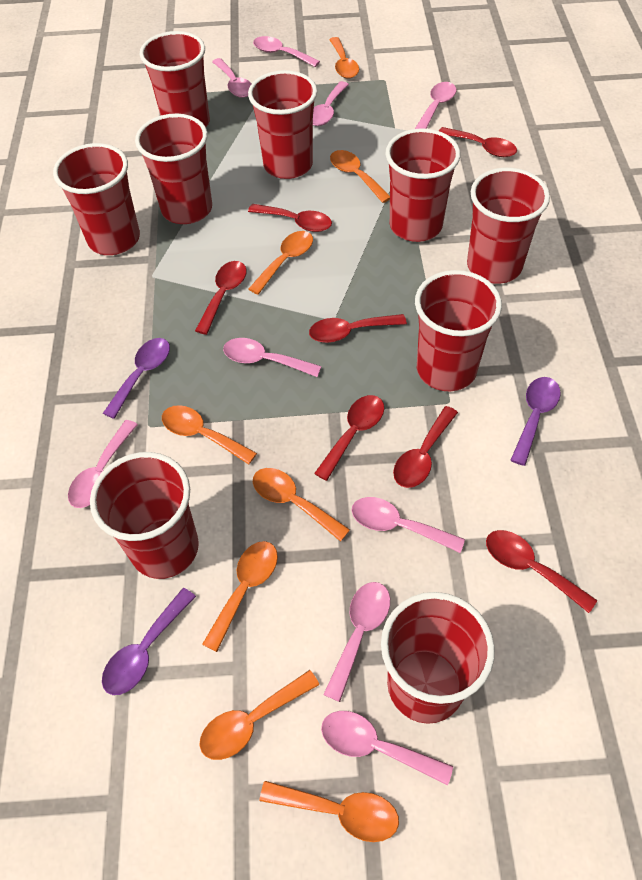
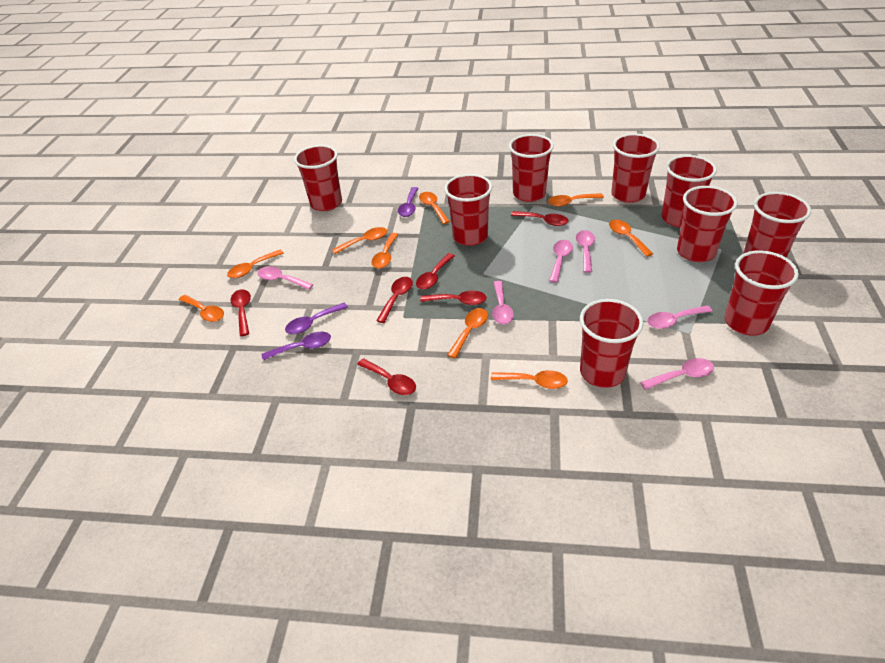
orange spoon: 8 -> 9
pink spoon: 9 -> 6
red spoon: 7 -> 6

